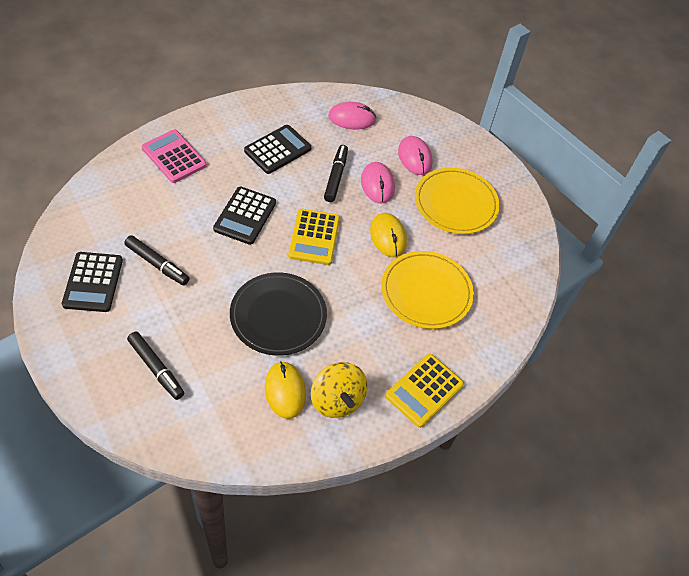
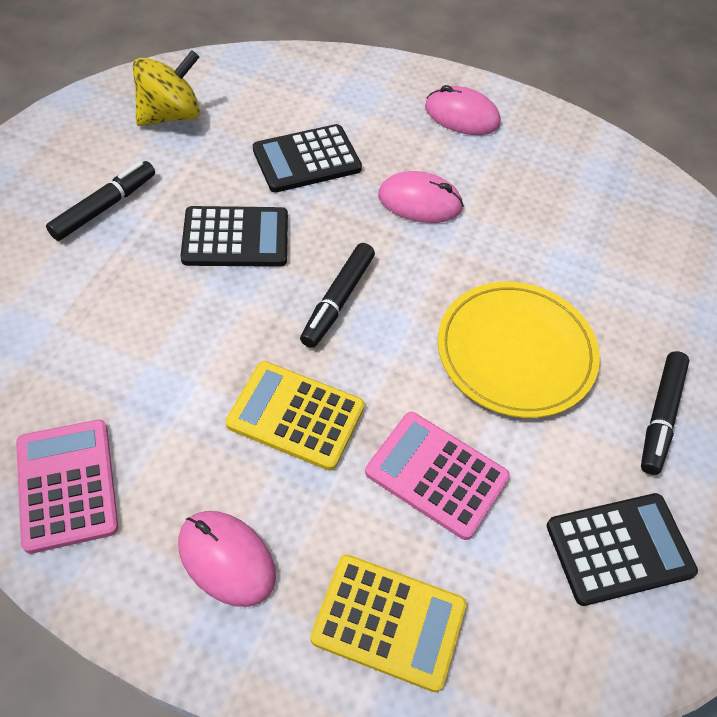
black plate: 1 -> 0
pink calculator: 1 -> 2
yellow mouse: 2 -> 0
yellow plate: 2 -> 1

